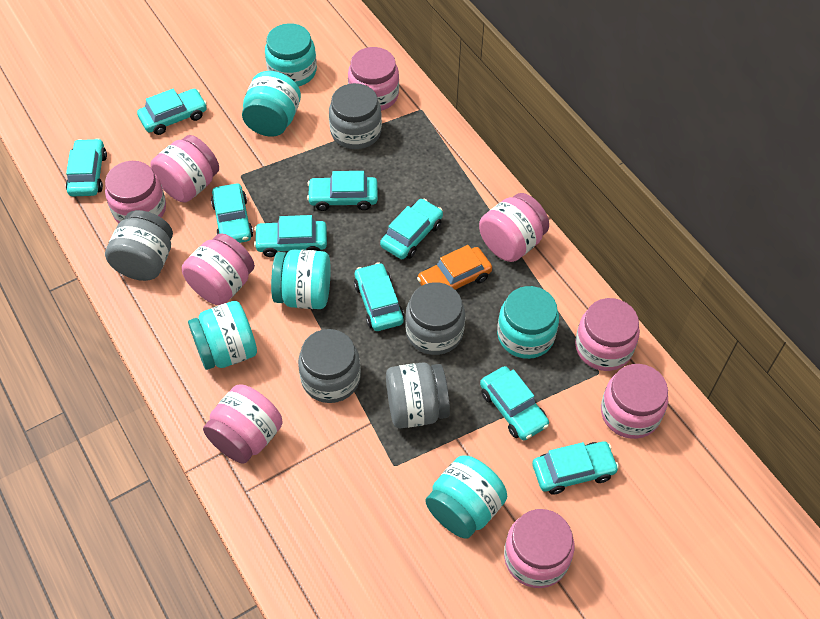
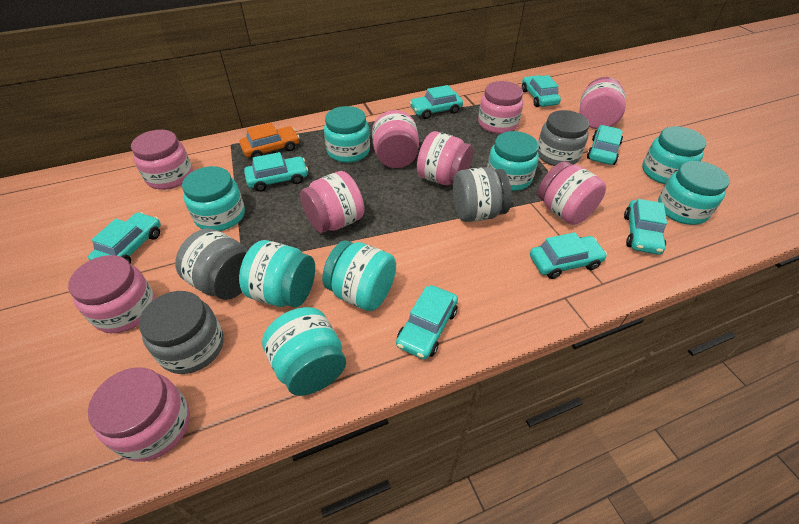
grey jar: 5 -> 4
turquoise car: 9 -> 8
turquoise jar: 6 -> 8

